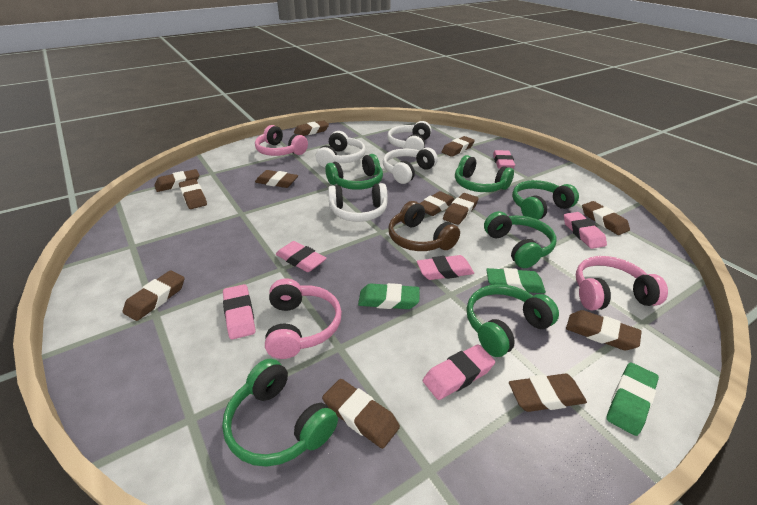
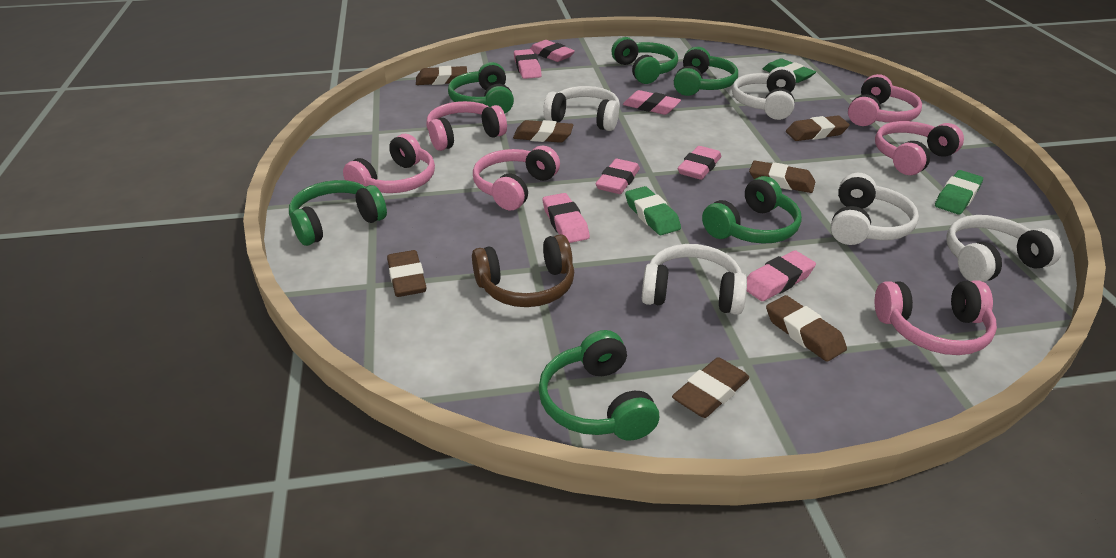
brown eraser: 12 -> 7
pink eraser: 6 -> 7
pink headphones: 3 -> 6
white headphones: 4 -> 5

